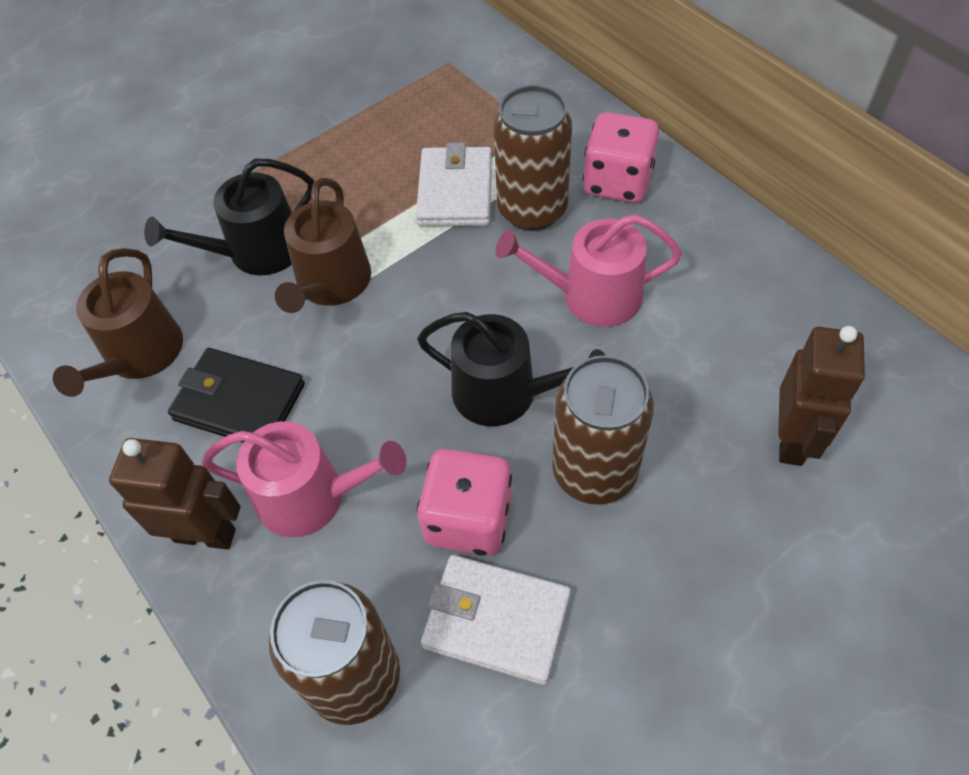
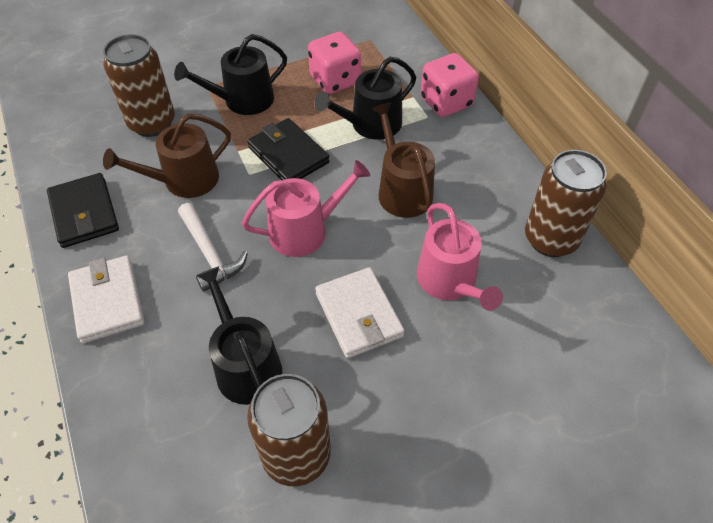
black wallet: 1 -> 2
black watering can: 2 -> 3
brown robot: 2 -> 0
white hammer: 0 -> 1

